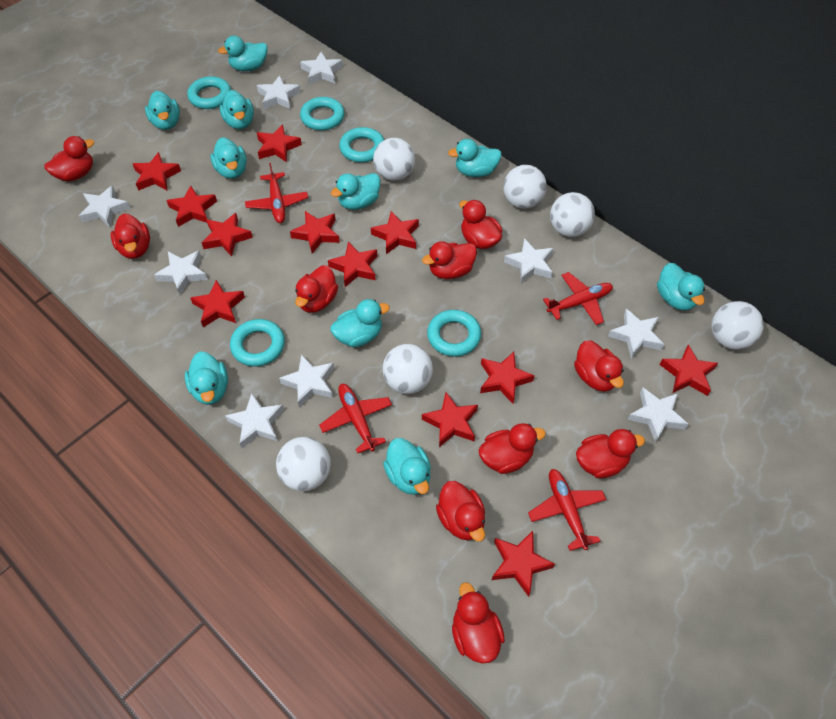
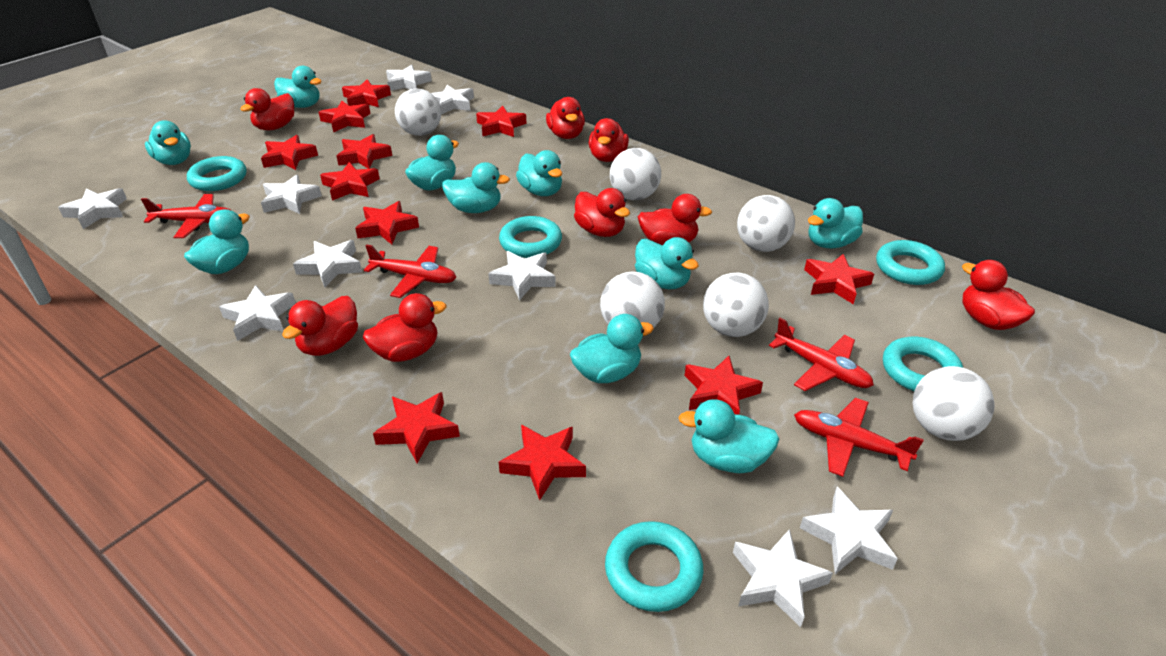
red duck: 10 -> 8
red star: 12 -> 11

